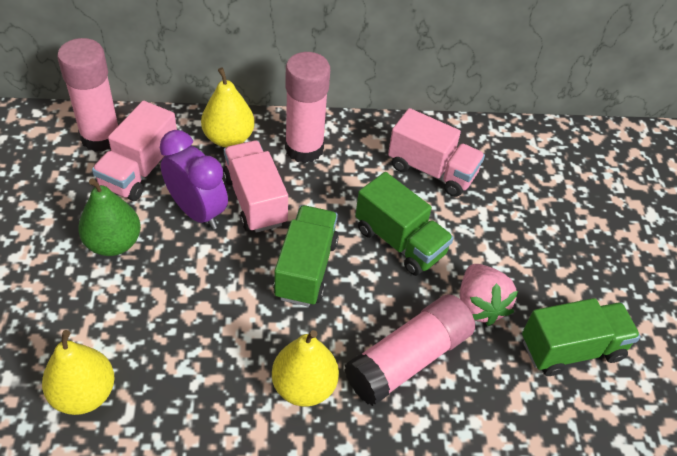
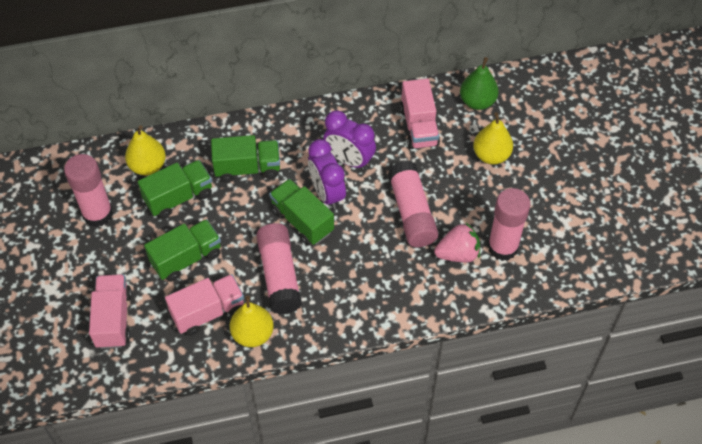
green truck: 3 -> 4
pink glue stick: 3 -> 4
purple clock: 1 -> 2

